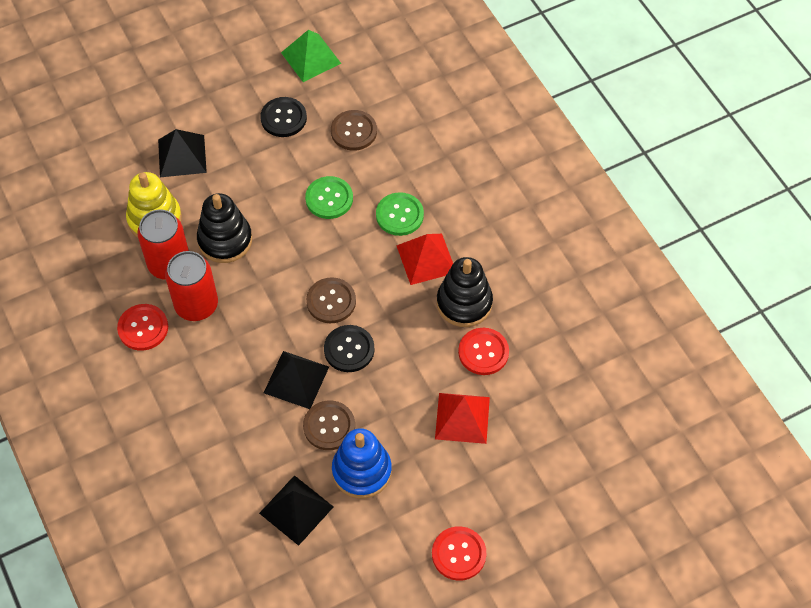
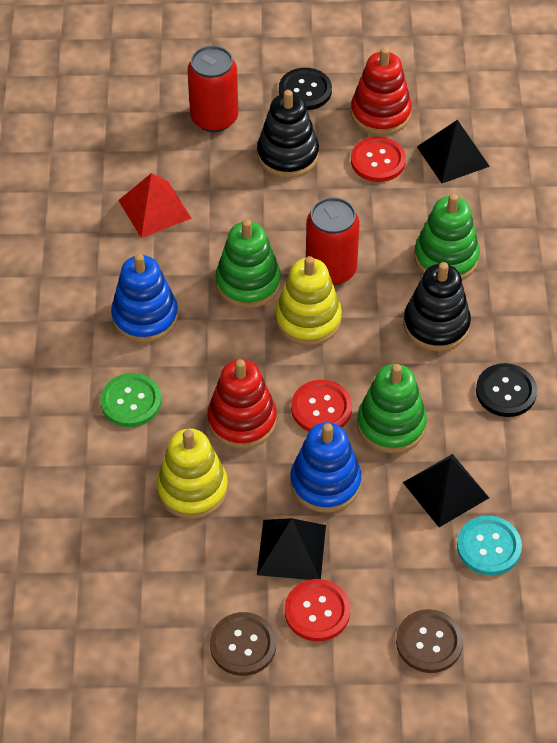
blue stacking toy: 1 -> 2
brown button: 3 -> 2
green button: 2 -> 1
green pyramid: 1 -> 0
green stacking toy: 0 -> 3
red pyramid: 2 -> 1
red stacking toy: 0 -> 2
turquoise button: 0 -> 1
yellow stacking toy: 1 -> 2

